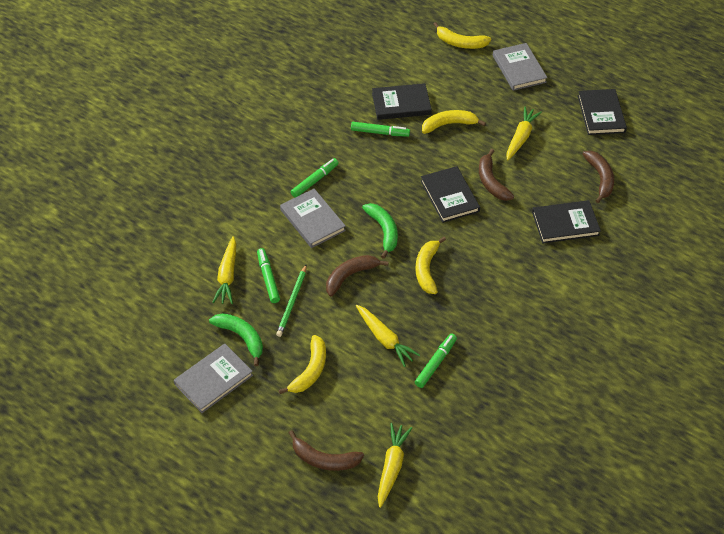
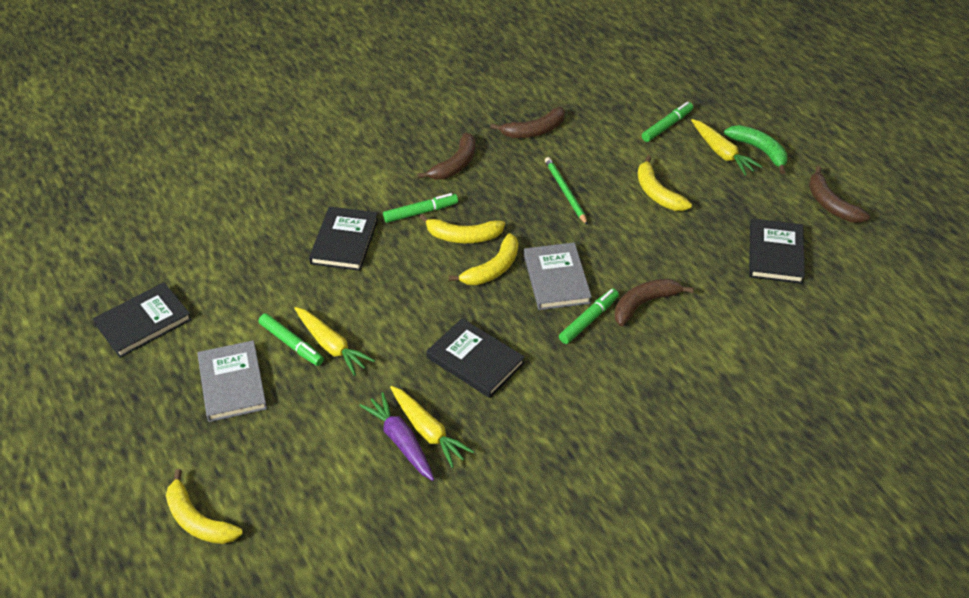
green banana: 2 -> 1
grey book: 3 -> 2
purple carrot: 0 -> 1
yellow carrot: 4 -> 3

